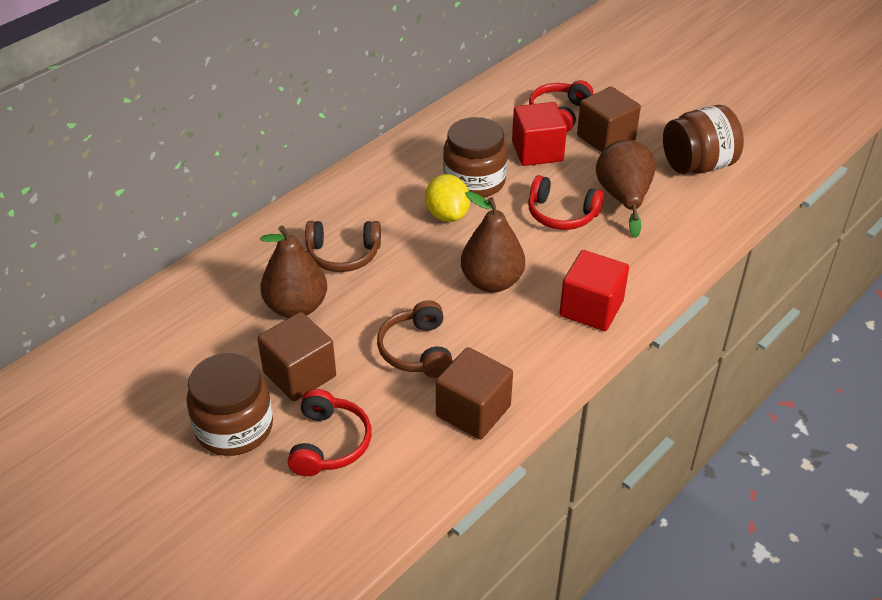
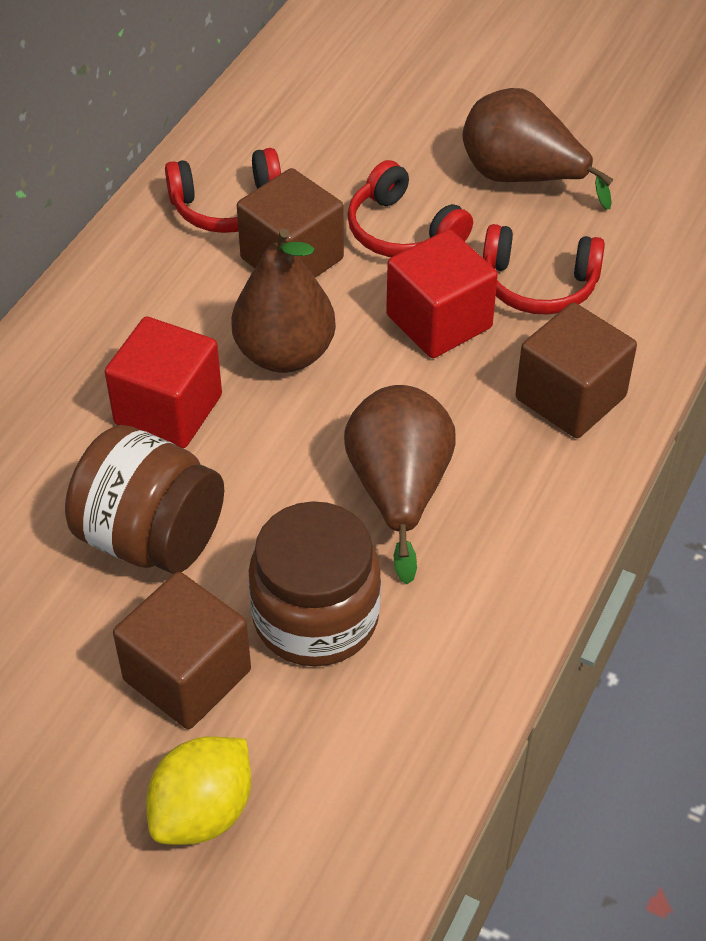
brown headphones: 2 -> 0
brown jar: 3 -> 2

